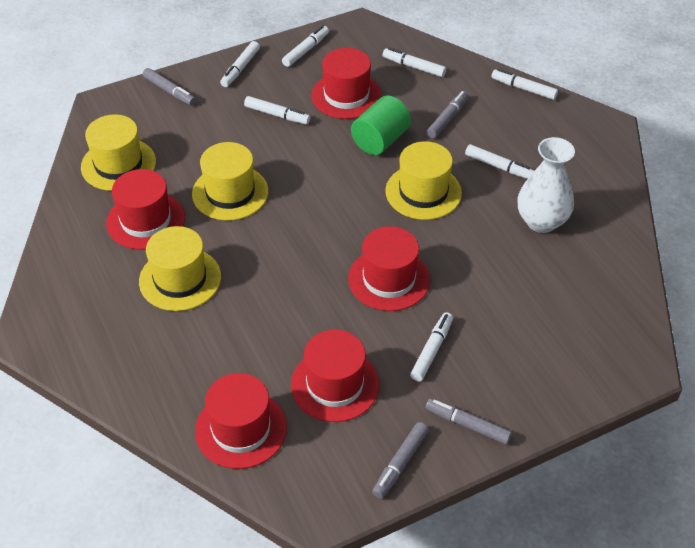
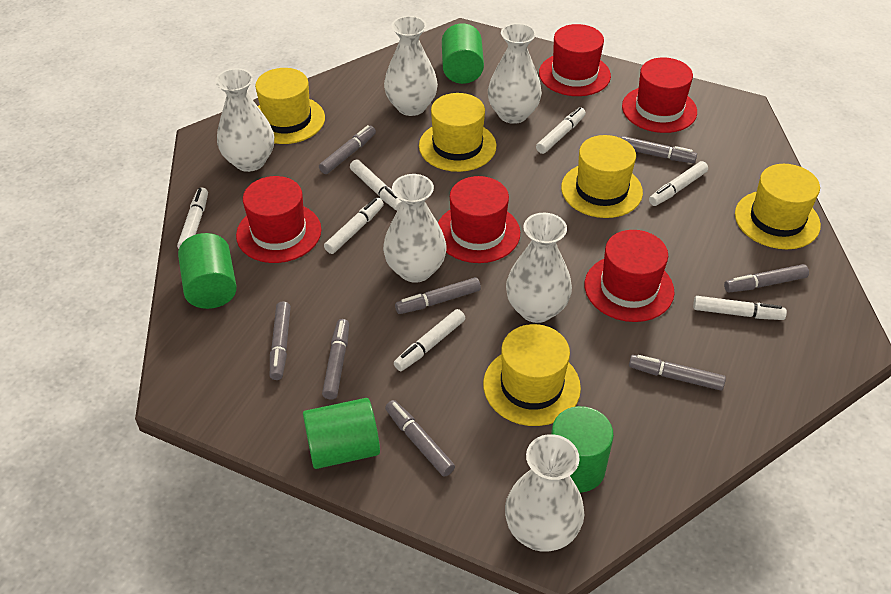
green cylinder: 1 -> 4
grey marker: 4 -> 8
white vase: 1 -> 6
yellow hat: 4 -> 5

